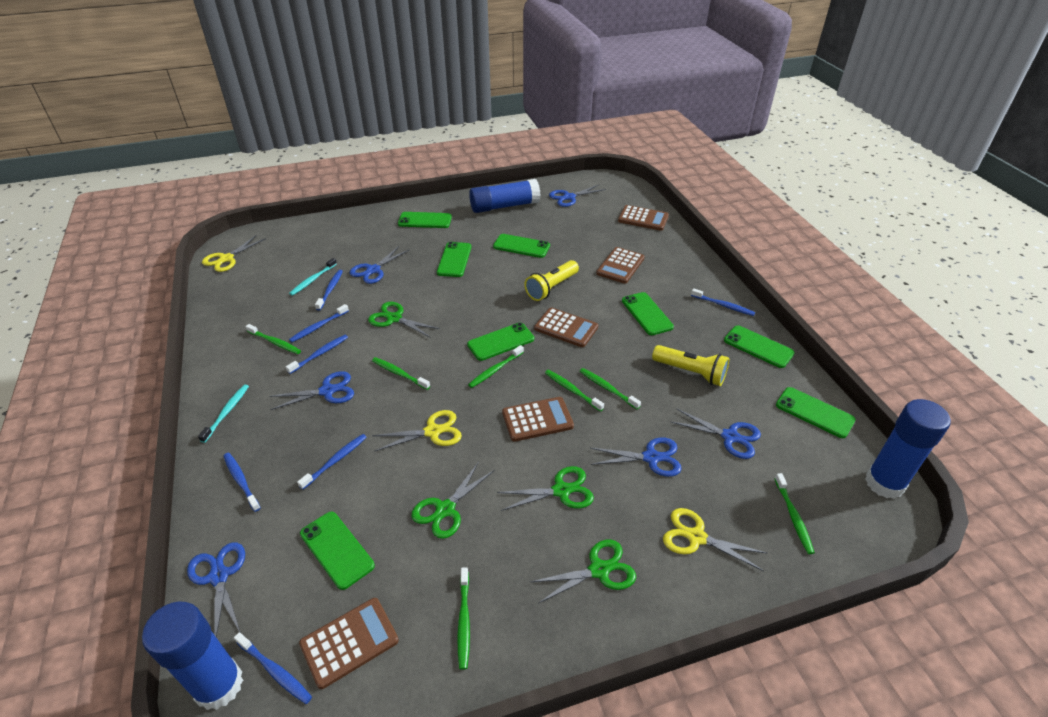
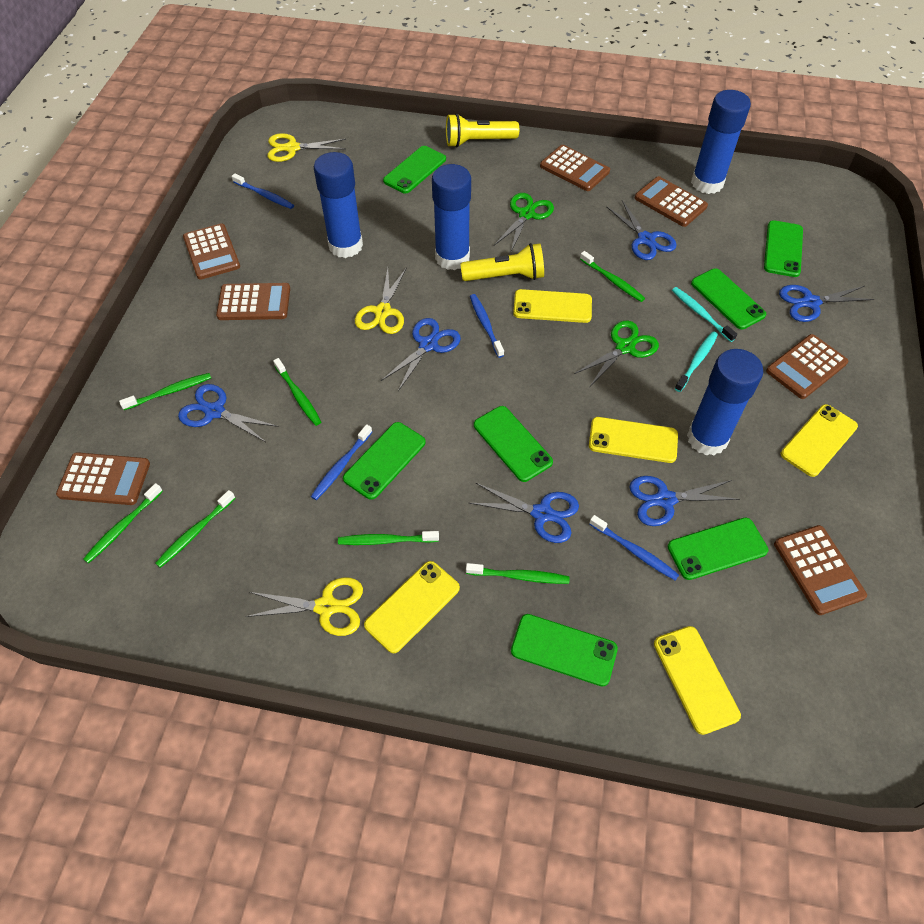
blue glue stick: 3 -> 4
blue toothbrush: 7 -> 4
brown calculator: 5 -> 7
green phone: 8 -> 7
green scissors: 4 -> 2
yellow phone: 0 -> 5

